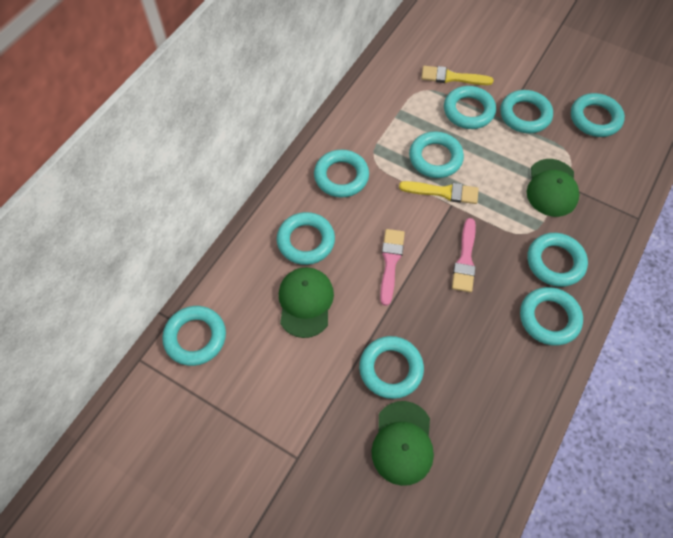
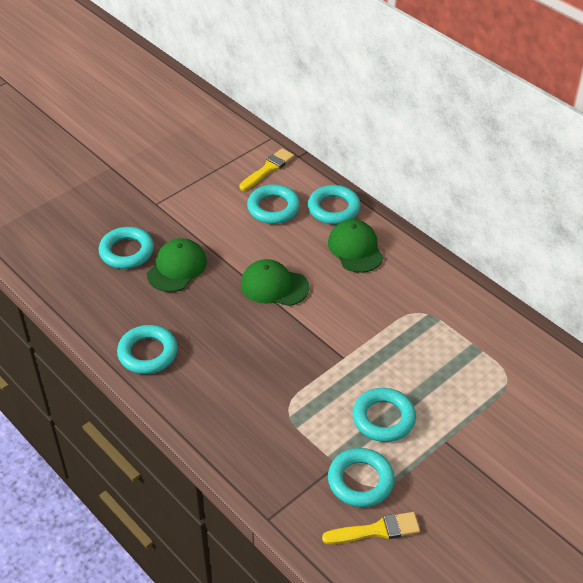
pink brush: 2 -> 0
turquoise ring: 10 -> 6

